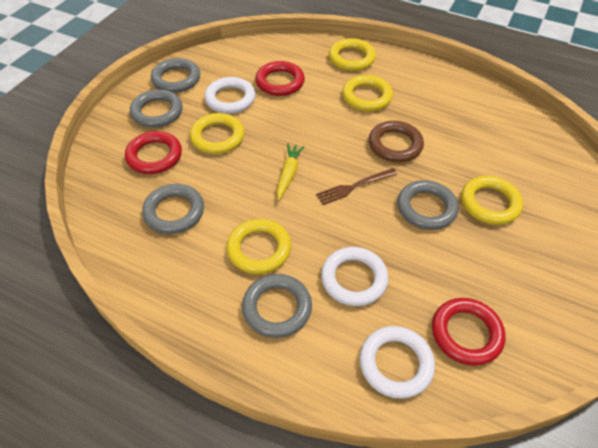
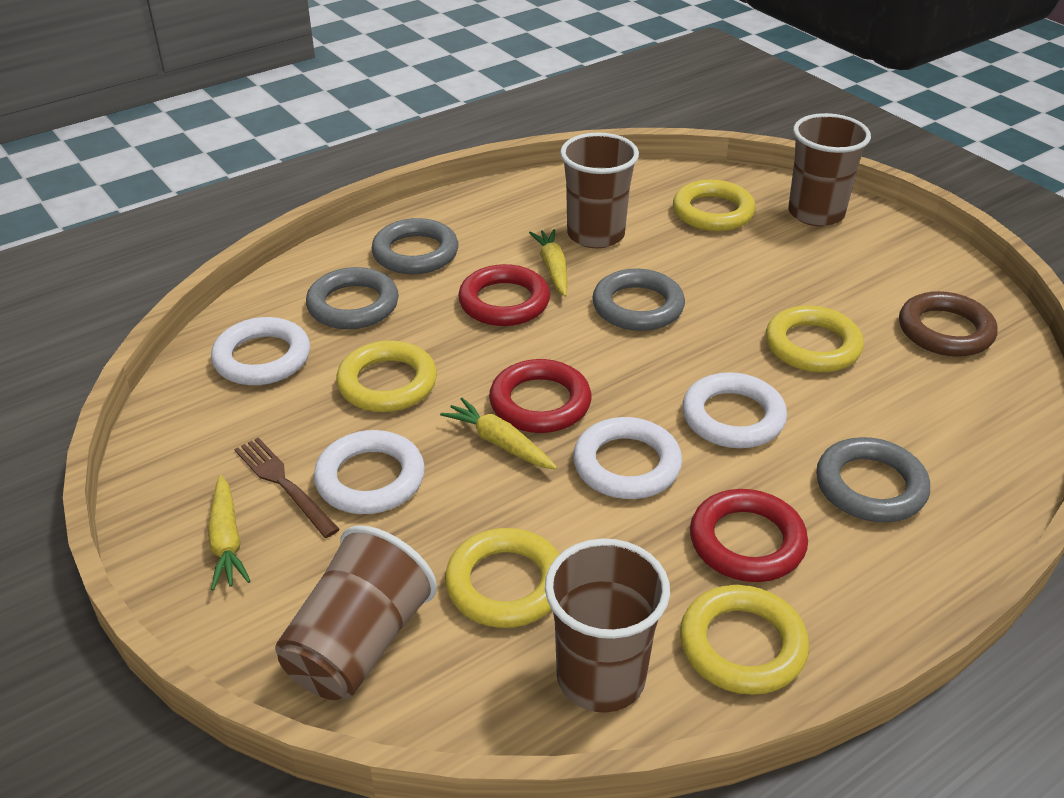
brown cup: 0 -> 4
grey ring: 5 -> 4
white ring: 3 -> 4
yellow carrot: 1 -> 3

